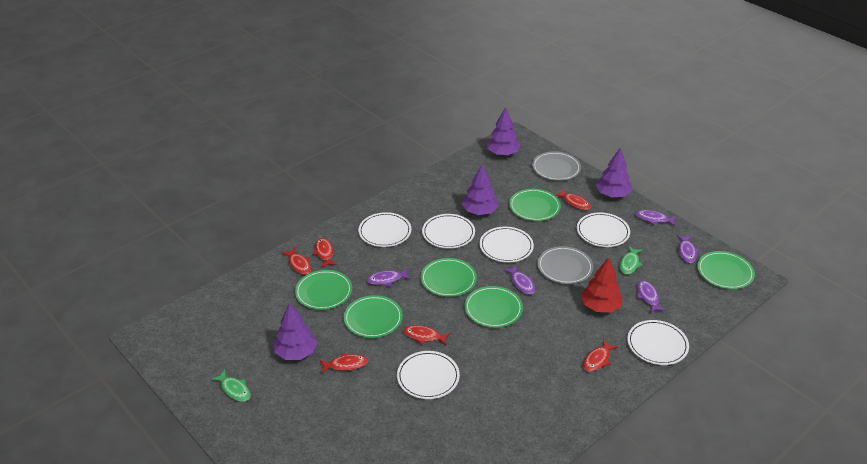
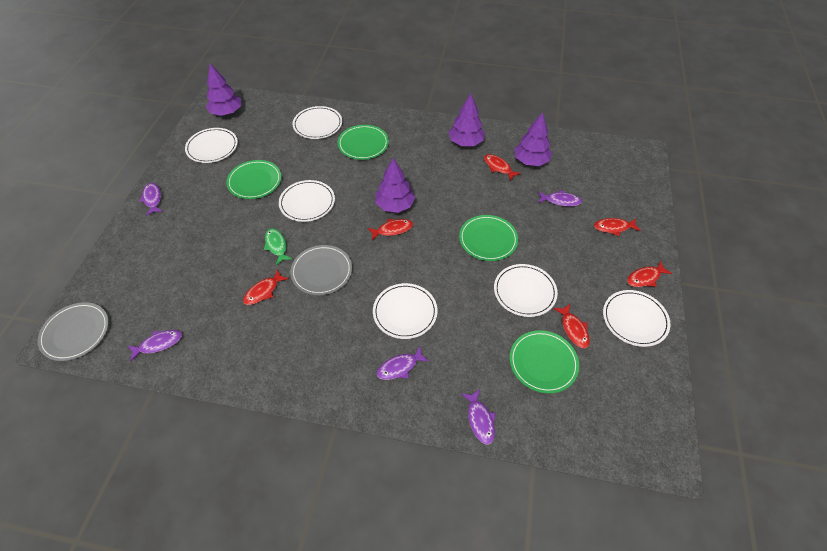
green fish: 2 -> 1
green plate: 6 -> 4
red tree: 1 -> 0

